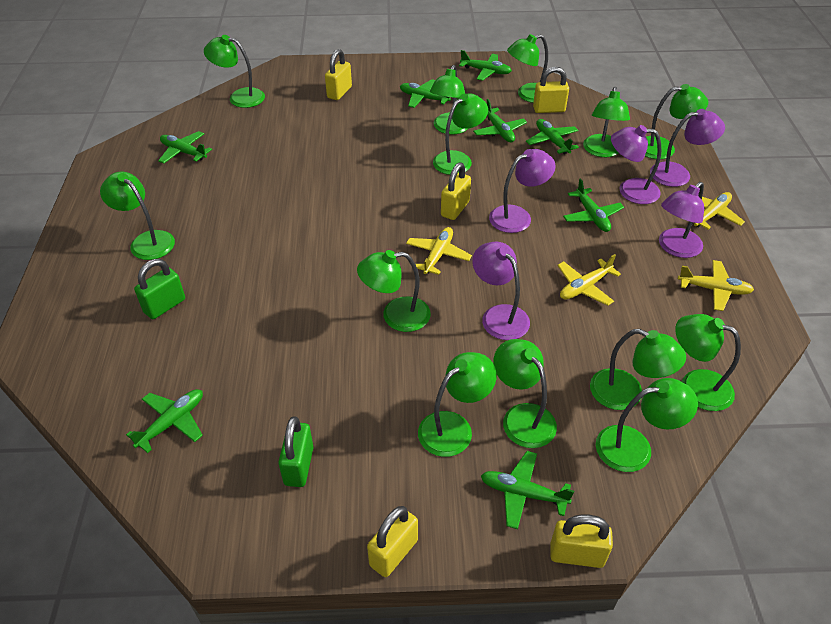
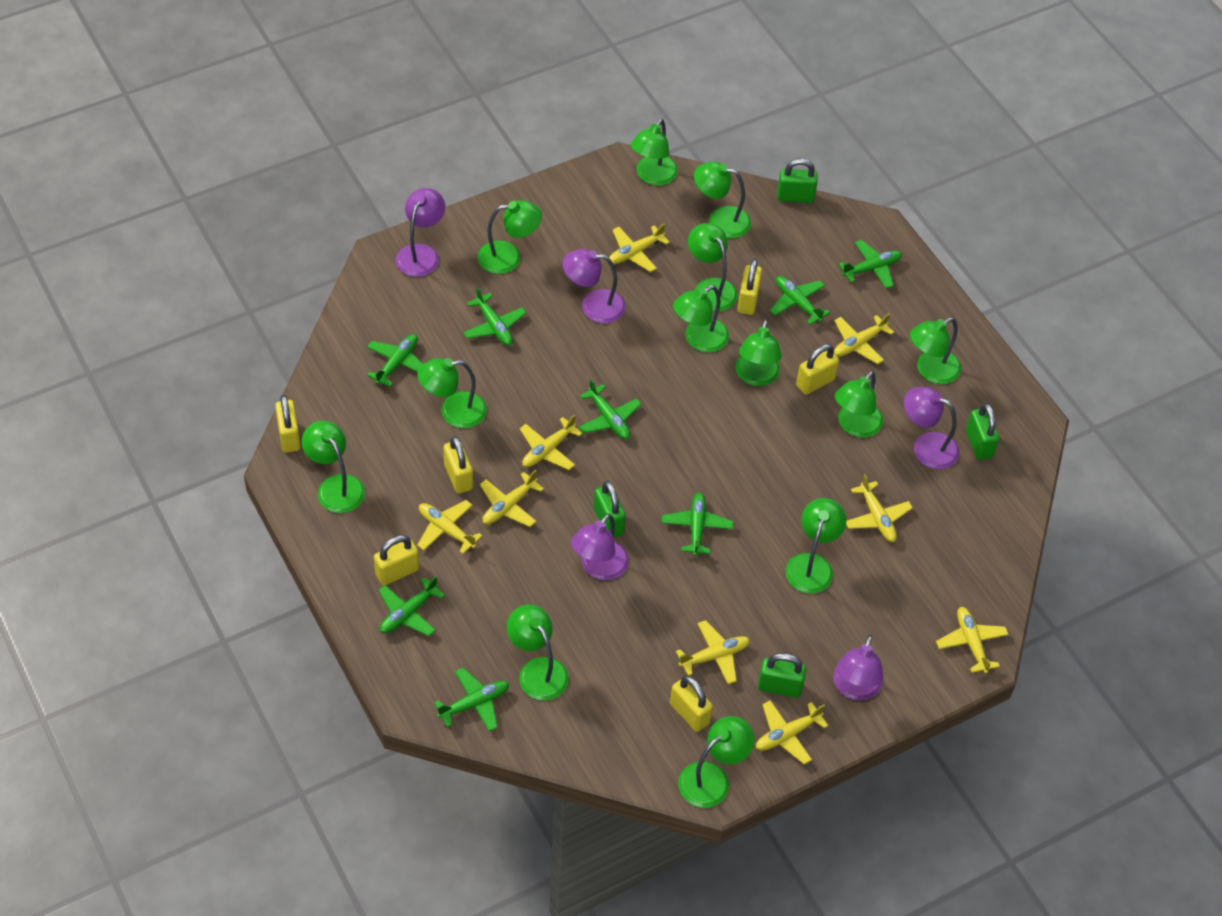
green padlock: 2 -> 4
yellow padlock: 5 -> 6
yellow plane: 4 -> 9

